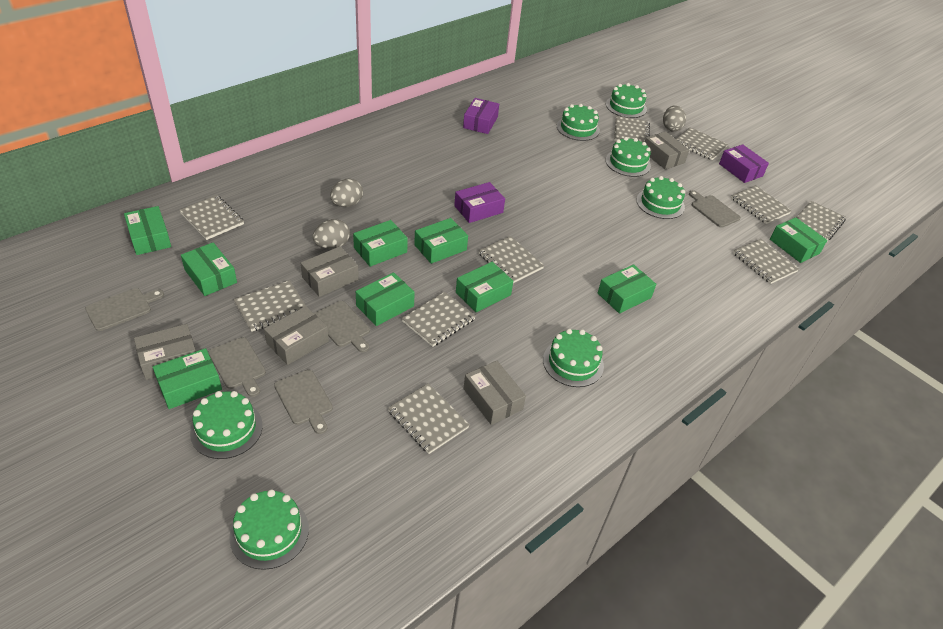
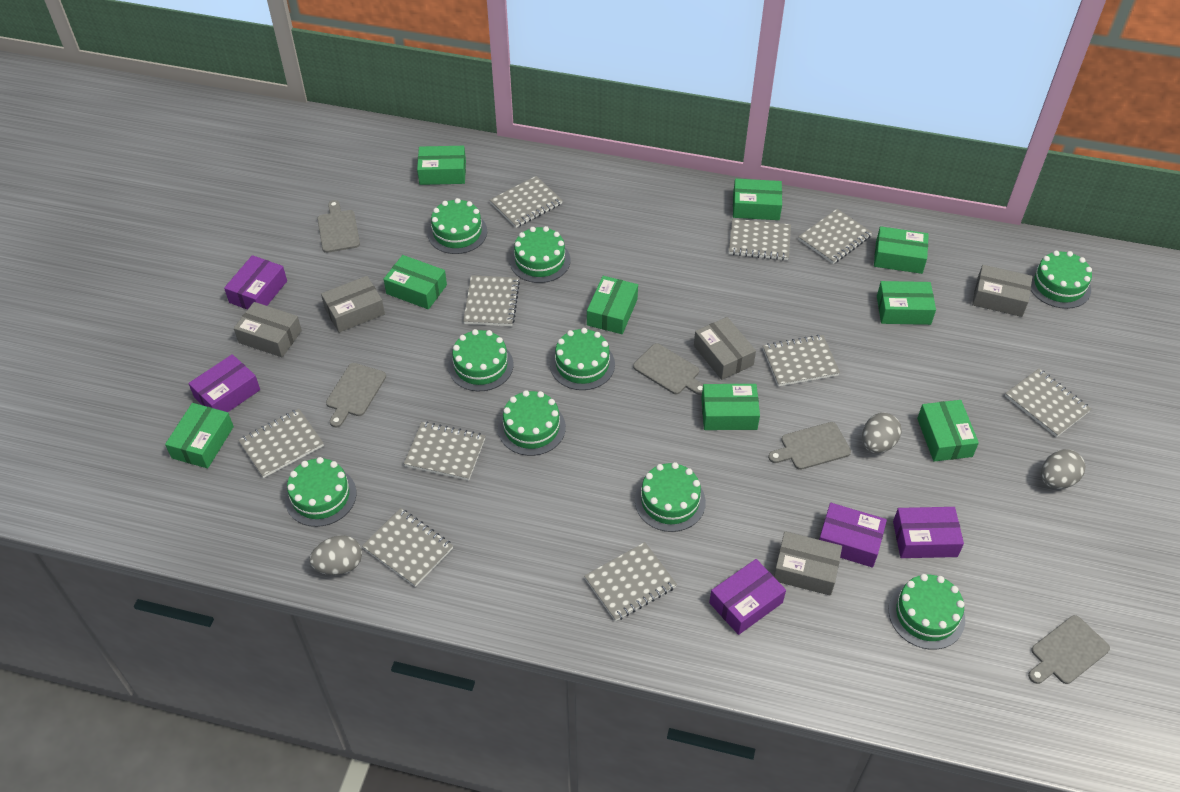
green cake: 7 -> 9
purple box: 3 -> 5

